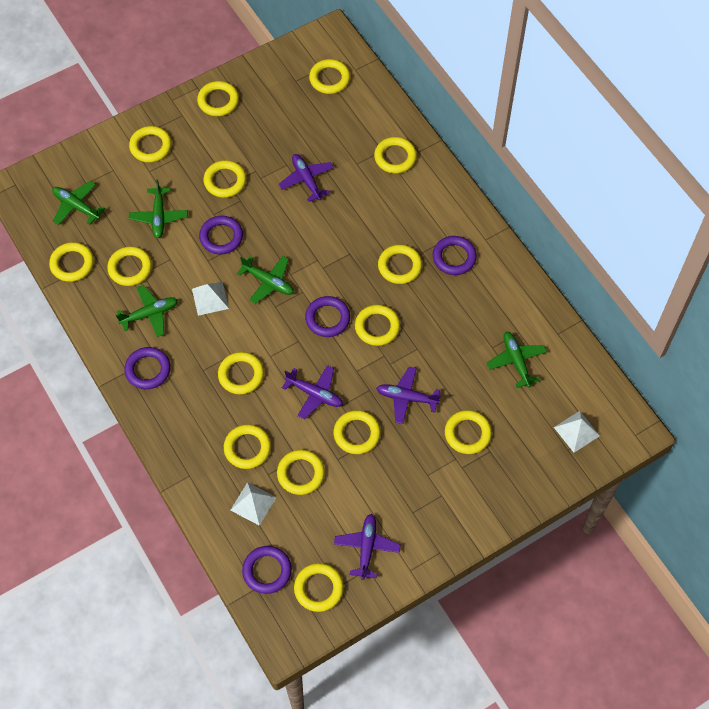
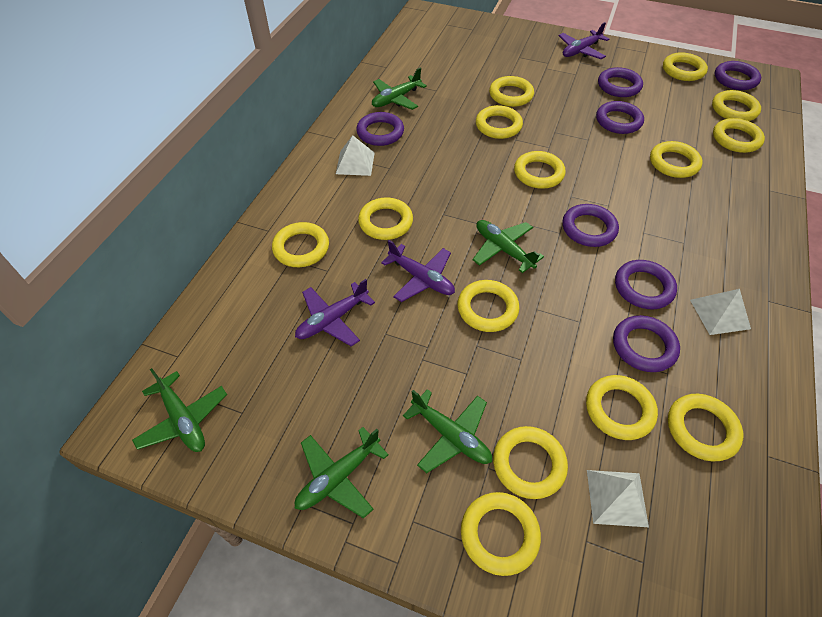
purple plane: 4 -> 3
purple ring: 5 -> 7
yellow ring: 15 -> 14

